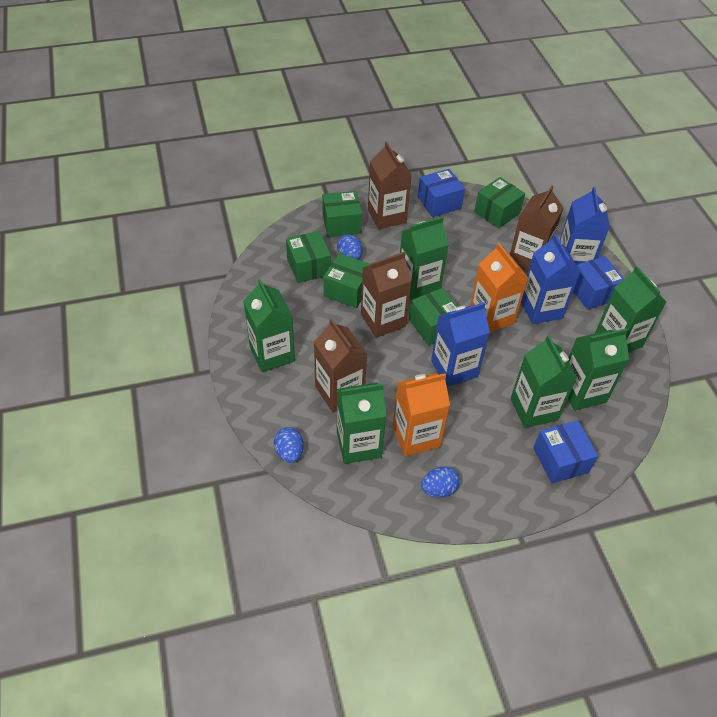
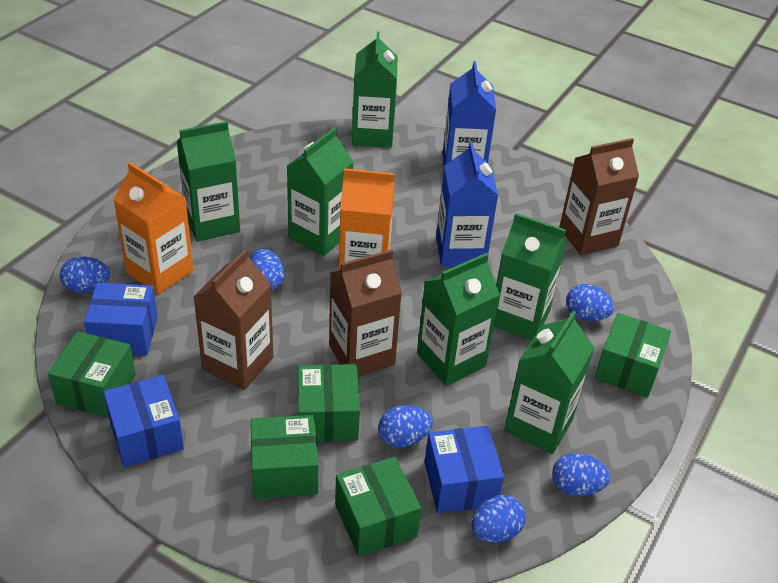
blue carton: 3 -> 2
blue egg: 3 -> 6
brown carton: 4 -> 3

